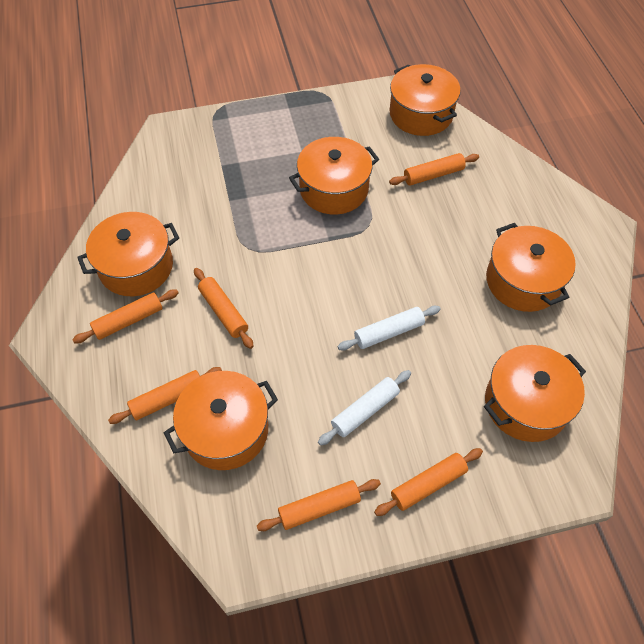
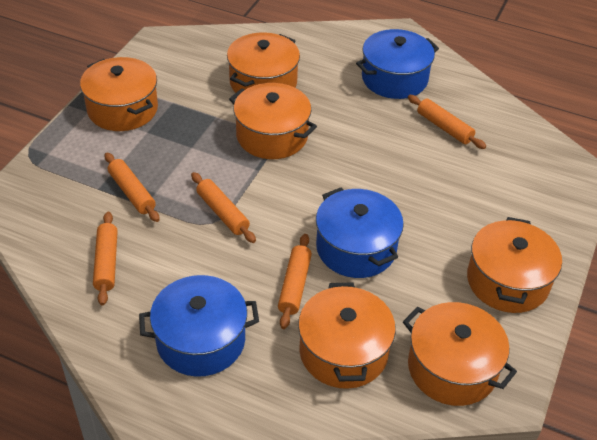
blue pot: 0 -> 3
orange rolling pin: 6 -> 5
white rolling pin: 2 -> 0

